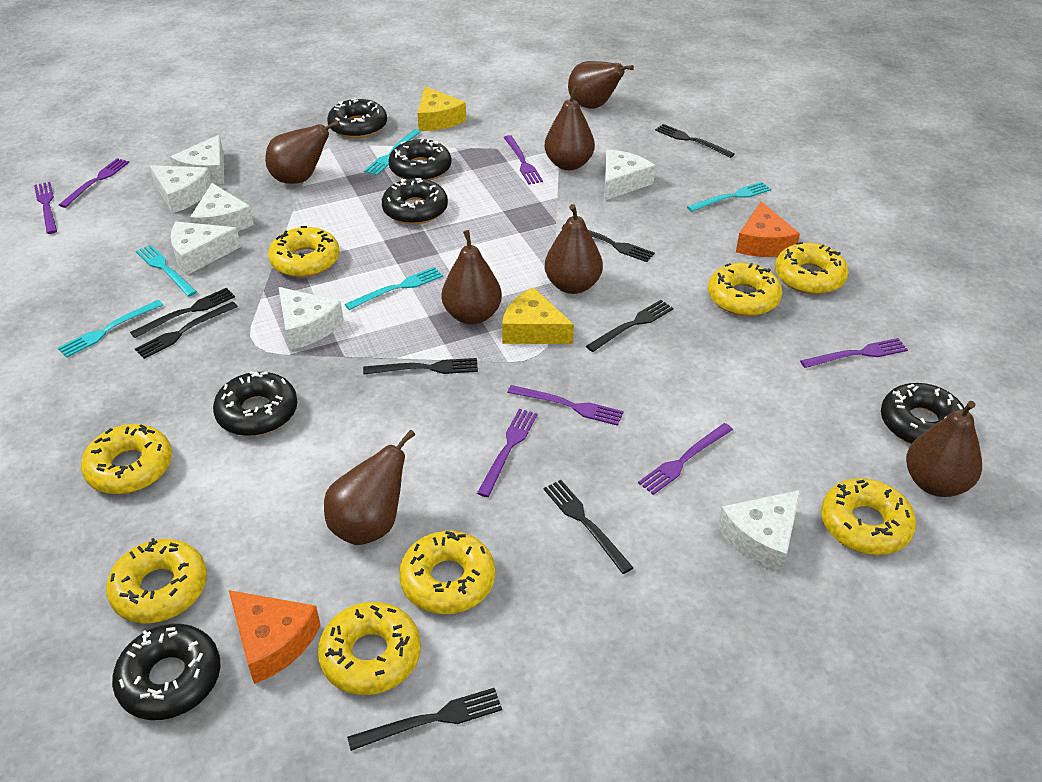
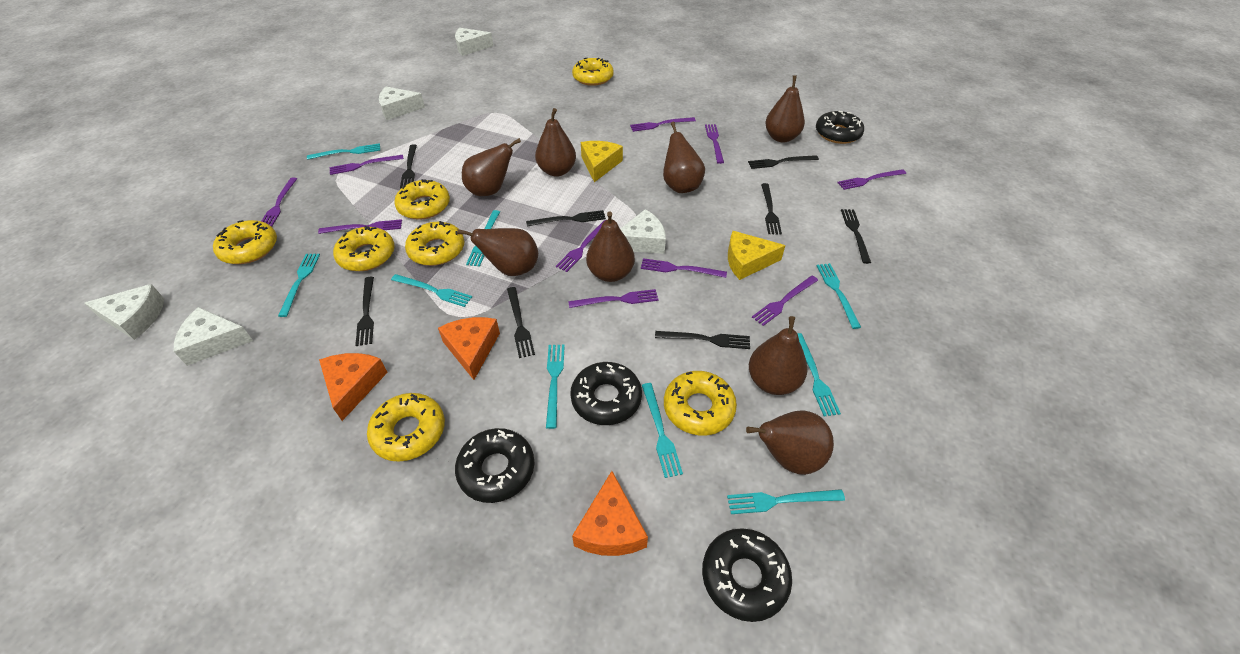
black donut: 6 -> 4
brown pear: 7 -> 8
orange cheese: 2 -> 3
purple fork: 7 -> 10
turquoise fork: 5 -> 9
white cheese: 7 -> 5
yellow donut: 8 -> 7

